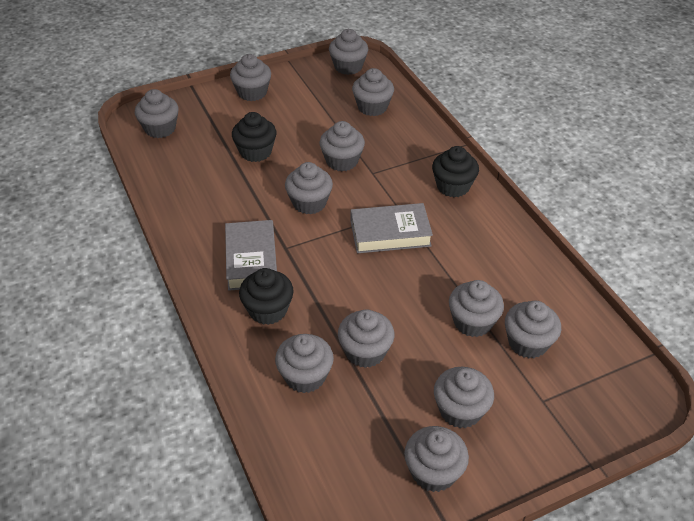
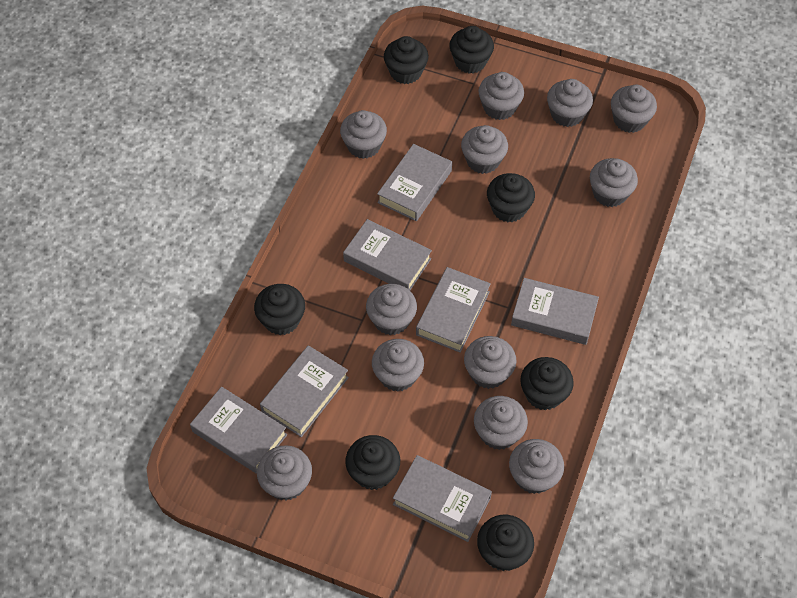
black cupcake: 3 -> 7
grey book: 2 -> 7

